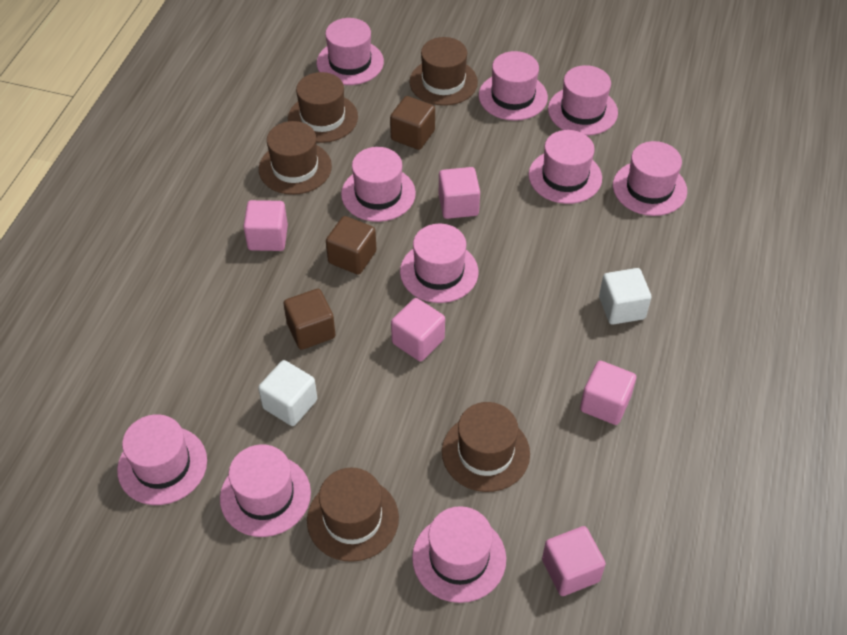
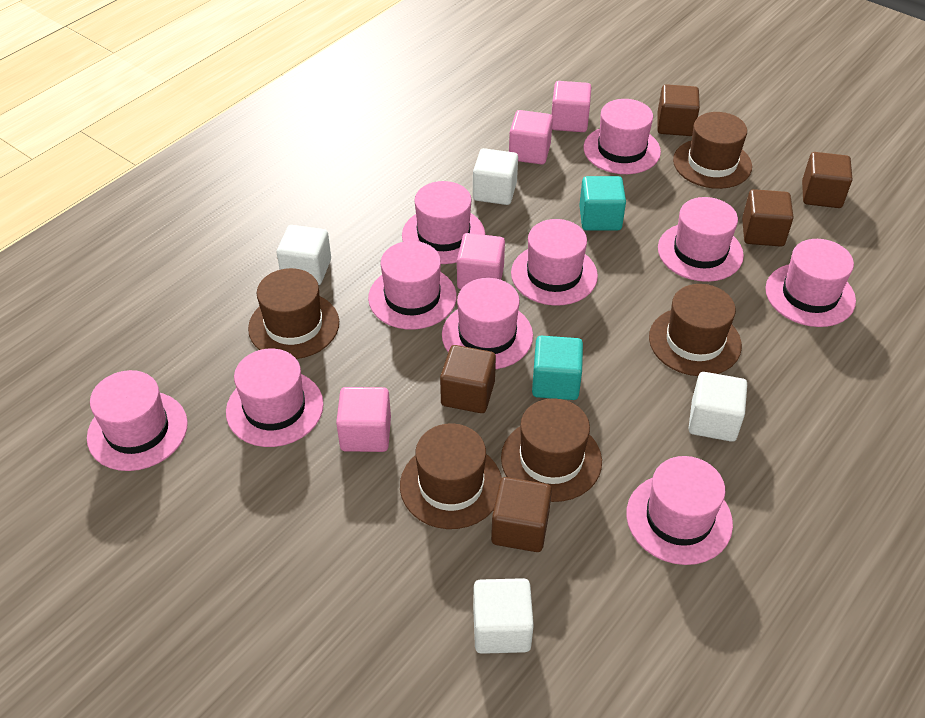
brown cube: 3 -> 5
pink cube: 5 -> 4
turquoise cube: 0 -> 2
white cube: 2 -> 4

